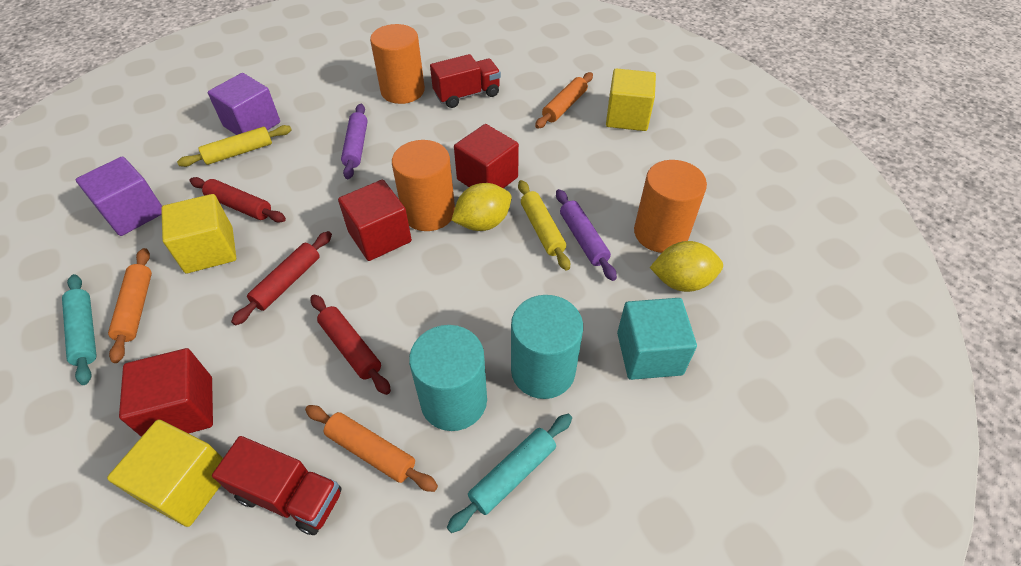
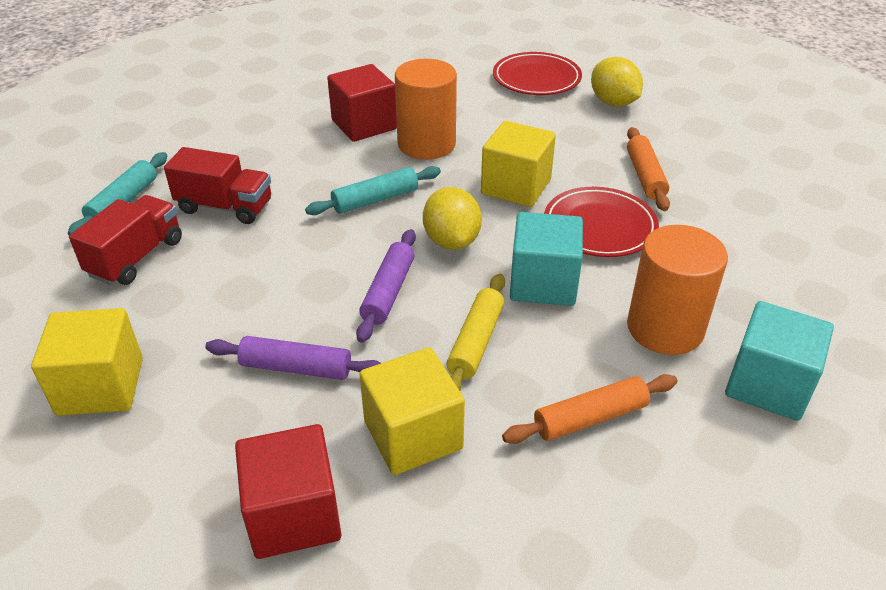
orange cylinder: 3 -> 2
orange rolling pin: 3 -> 2
purple cube: 2 -> 0
red cube: 3 -> 2
red plate: 0 -> 2
red rolling pin: 3 -> 0
turquoise cube: 1 -> 2
turquoise cylinder: 2 -> 0
yellow rolling pin: 2 -> 1

